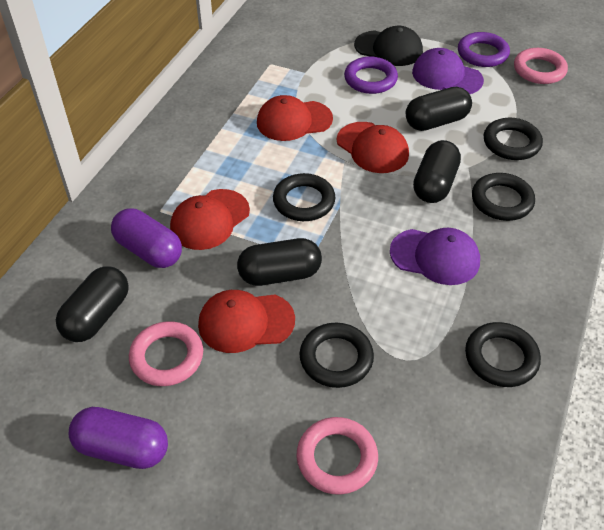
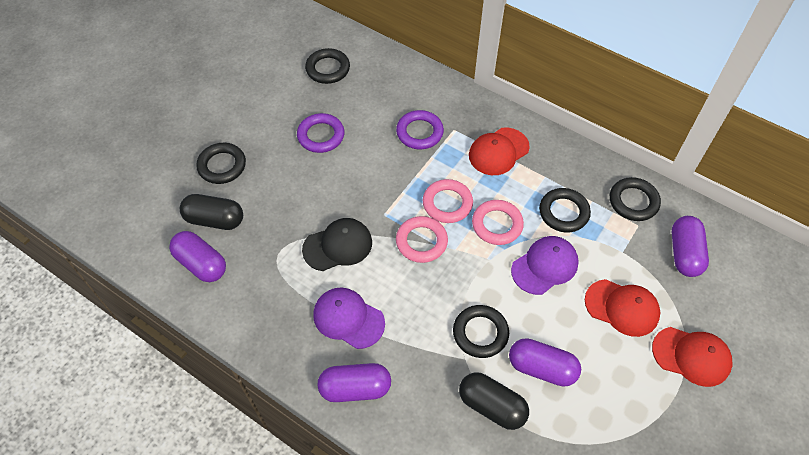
black capsule: 4 -> 2
purple capsule: 2 -> 4
red cap: 4 -> 3

